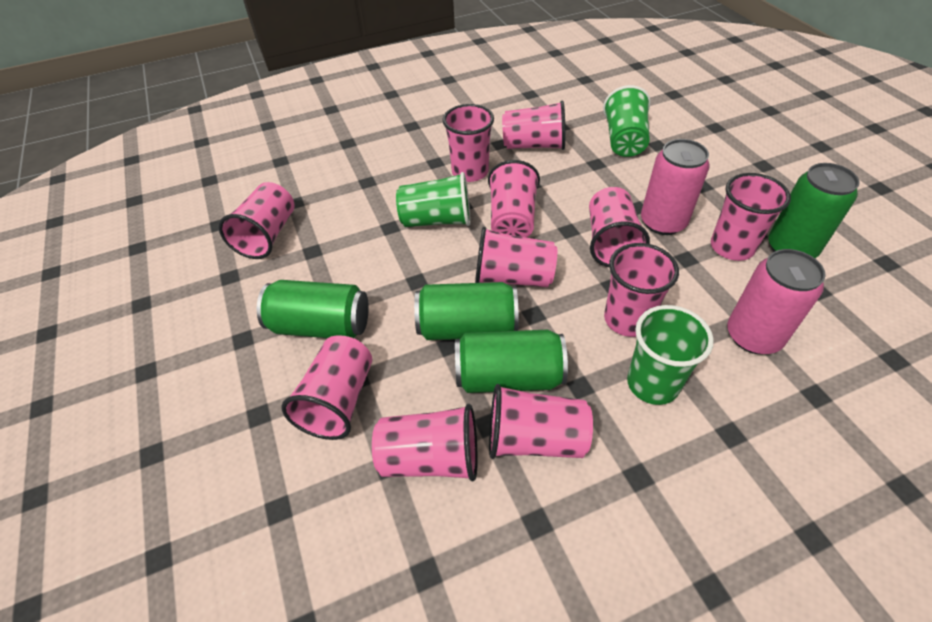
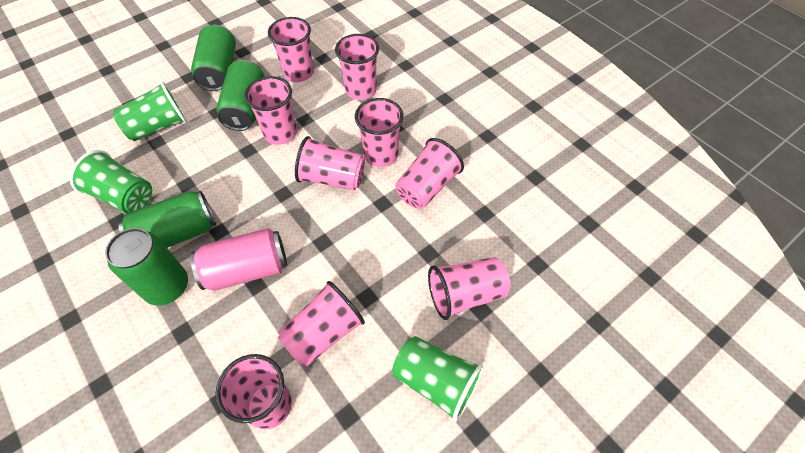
pink can: 2 -> 1
pink cup: 11 -> 9

